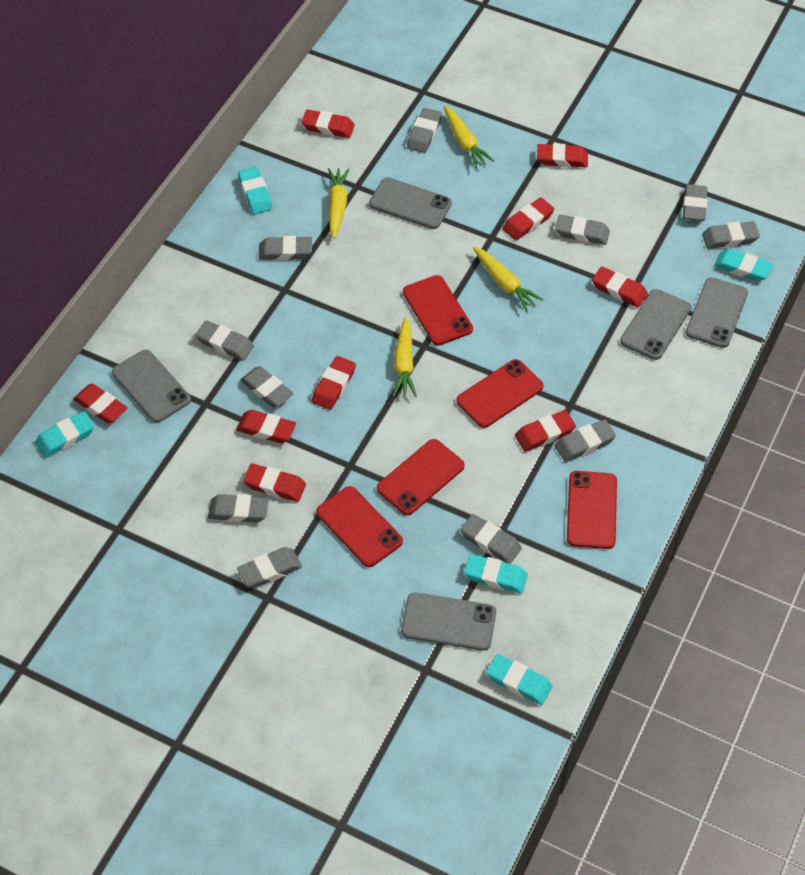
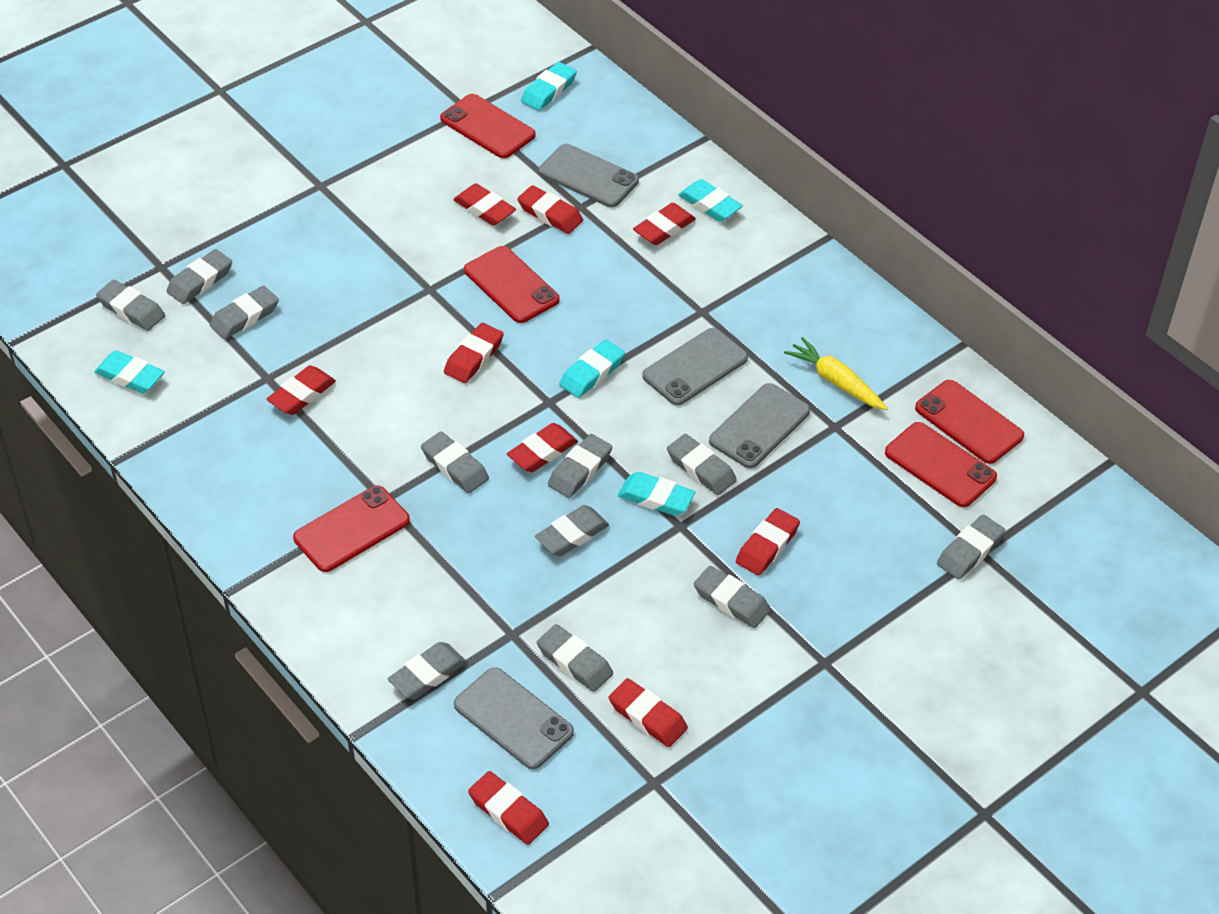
grey phone: 5 -> 4
yellow carrot: 4 -> 1

